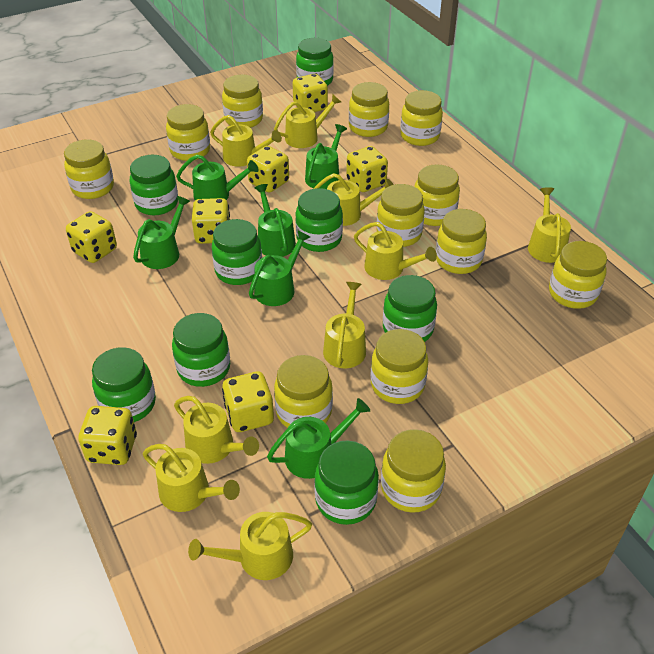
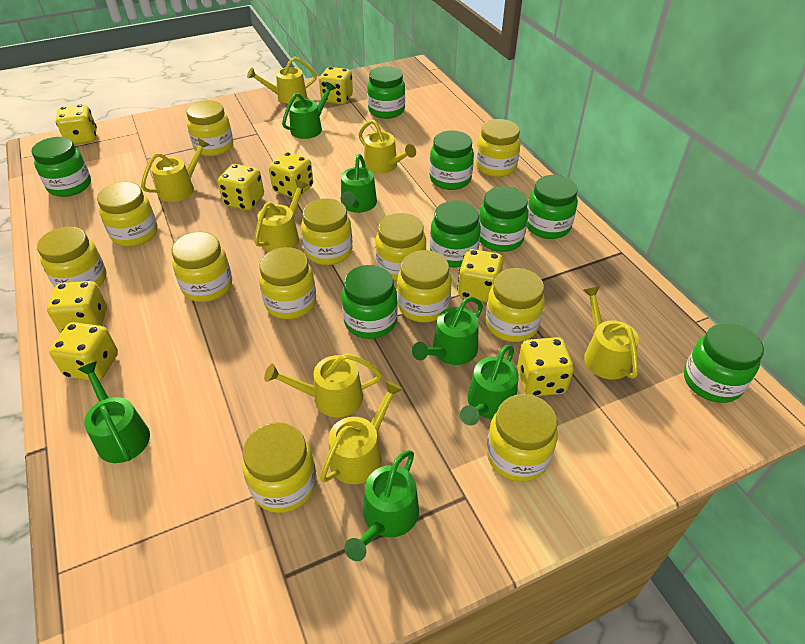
yellow dice: 7 -> 8
yellow watering can: 9 -> 7

